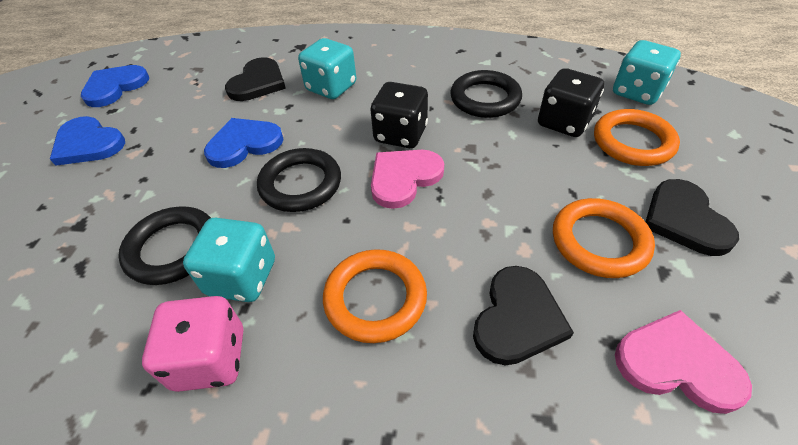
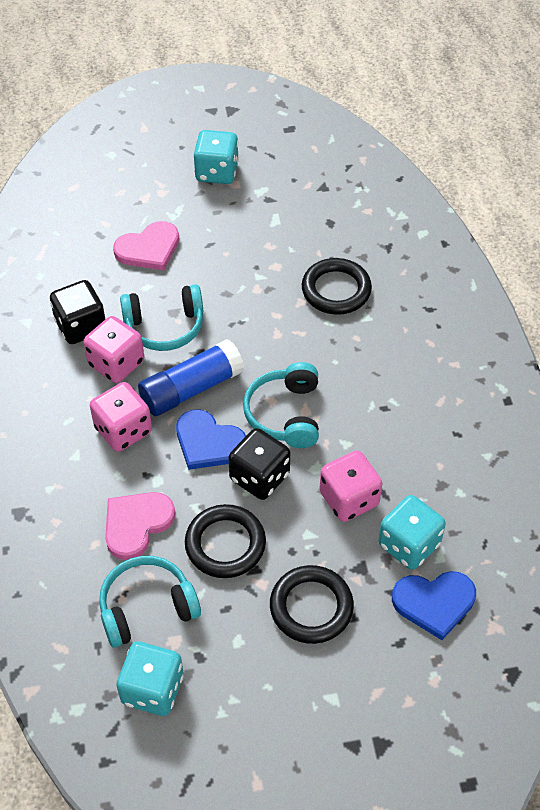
black heart: 3 -> 0
blue glue stick: 0 -> 1
blue heart: 3 -> 2
orange ring: 3 -> 0
pink dice: 1 -> 3
turquoise headphones: 0 -> 3

